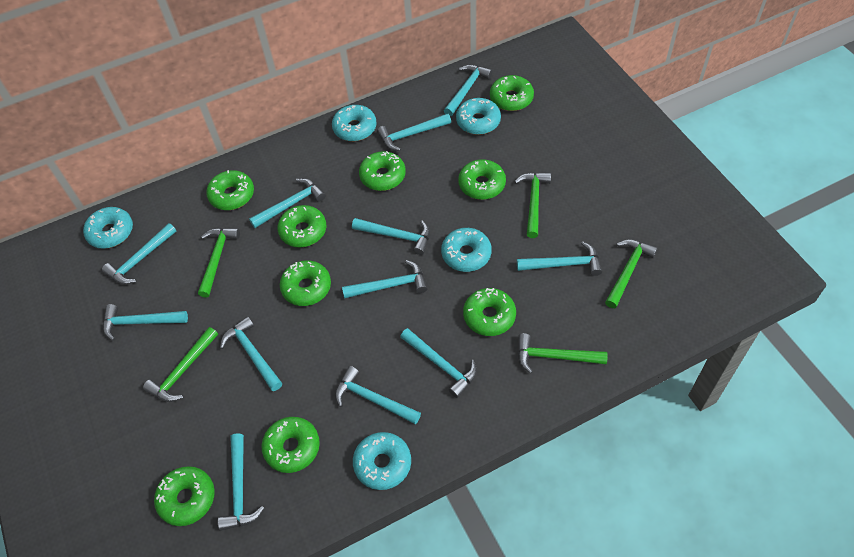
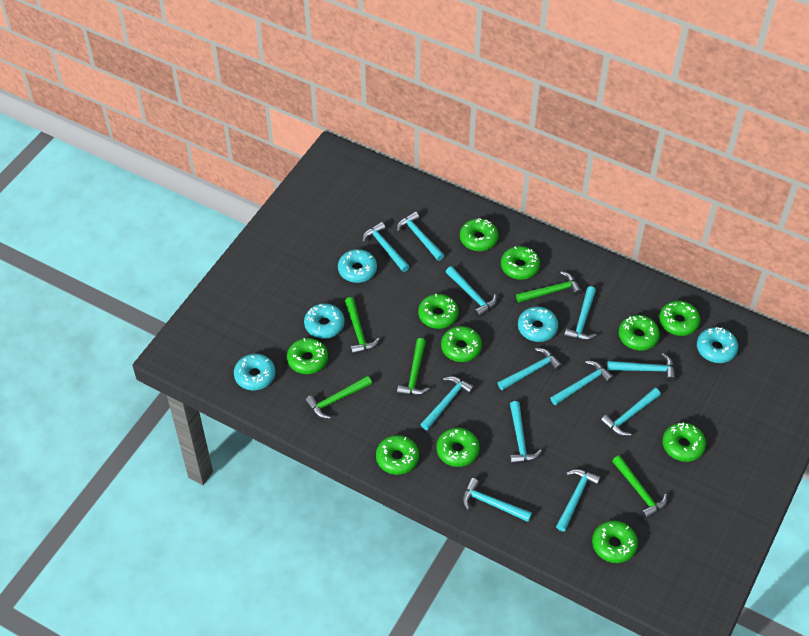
green donut: 9 -> 11

